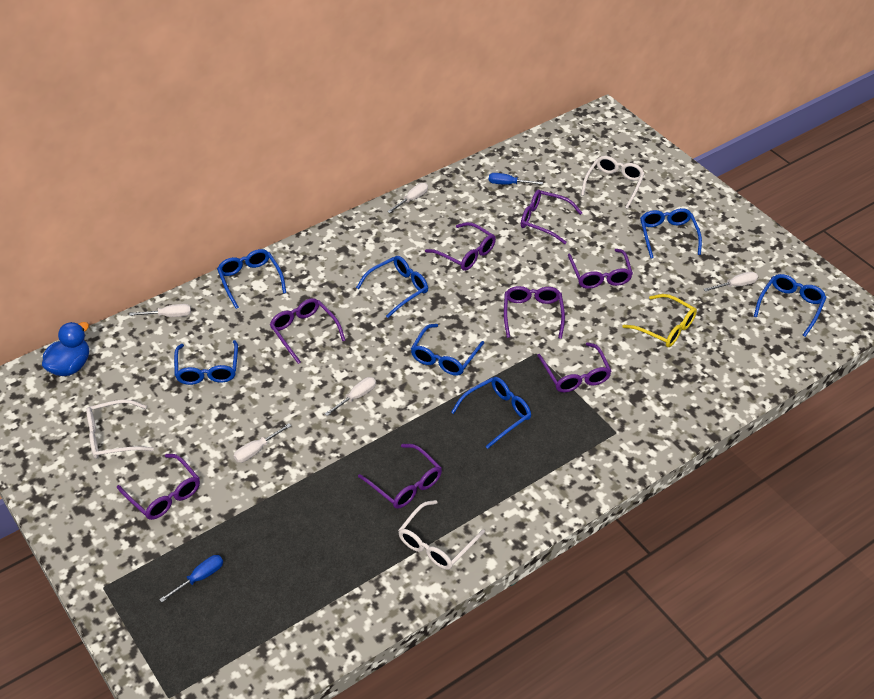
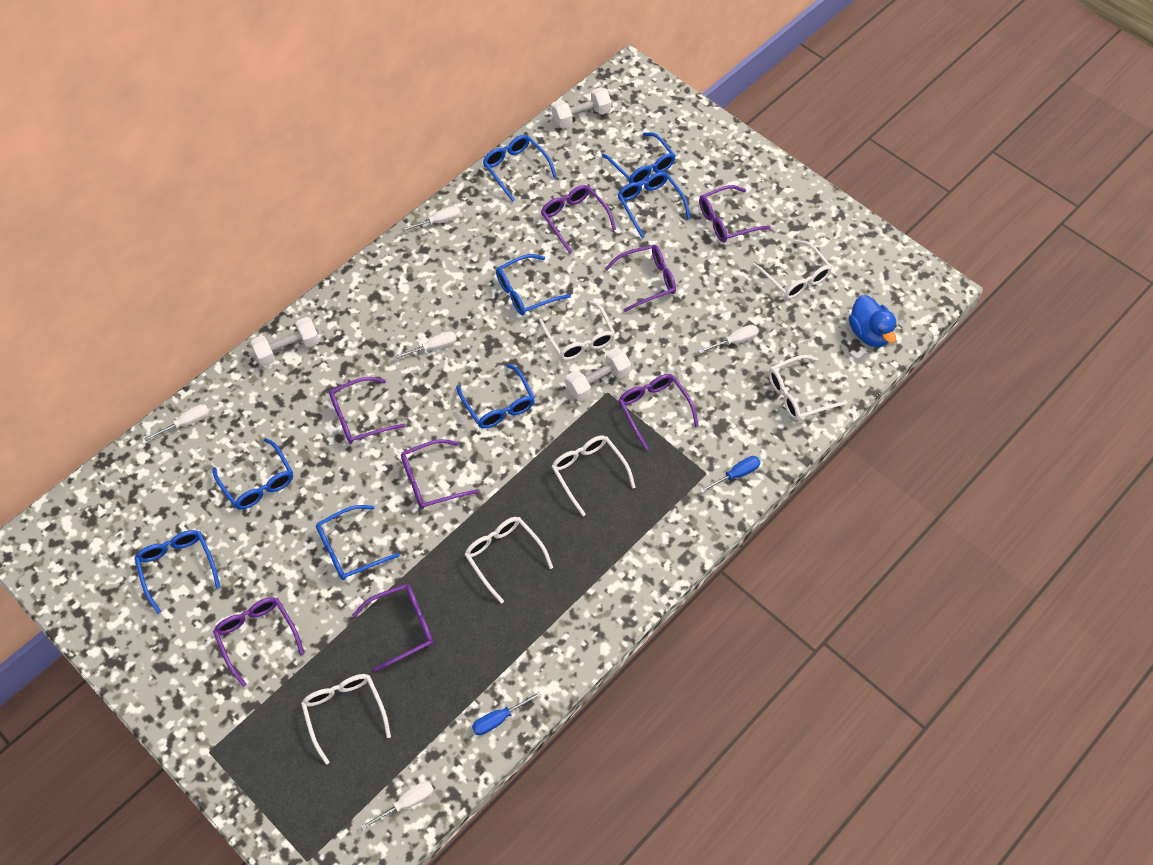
blue glasses: 7 -> 8
white dumbbell: 0 -> 3
white glasses: 3 -> 6
yellow glasses: 1 -> 0

